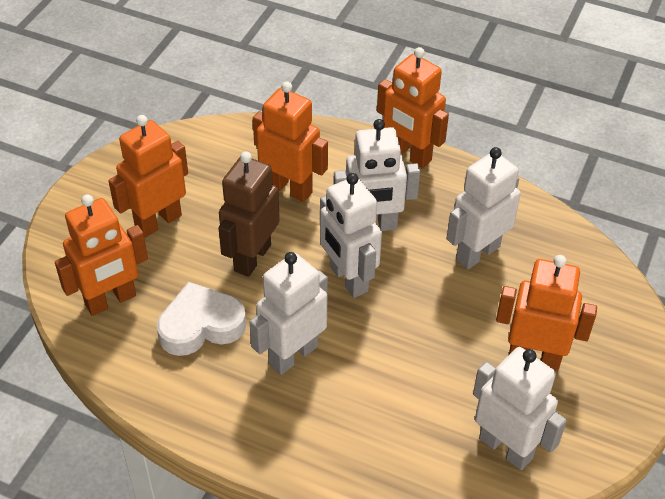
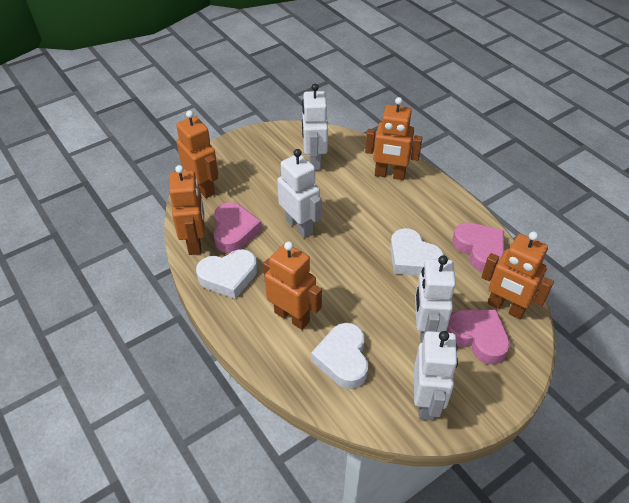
brown robot: 1 -> 0
pink heart: 0 -> 3
white heart: 1 -> 3
white robot: 5 -> 4

